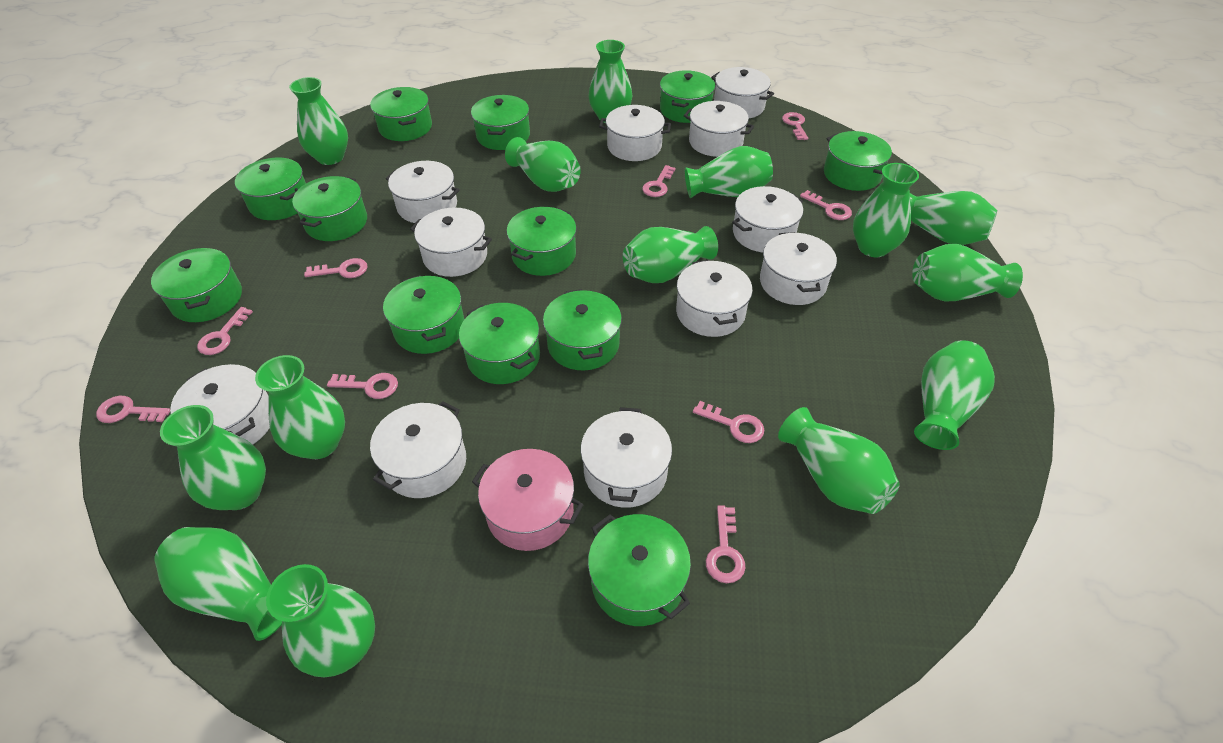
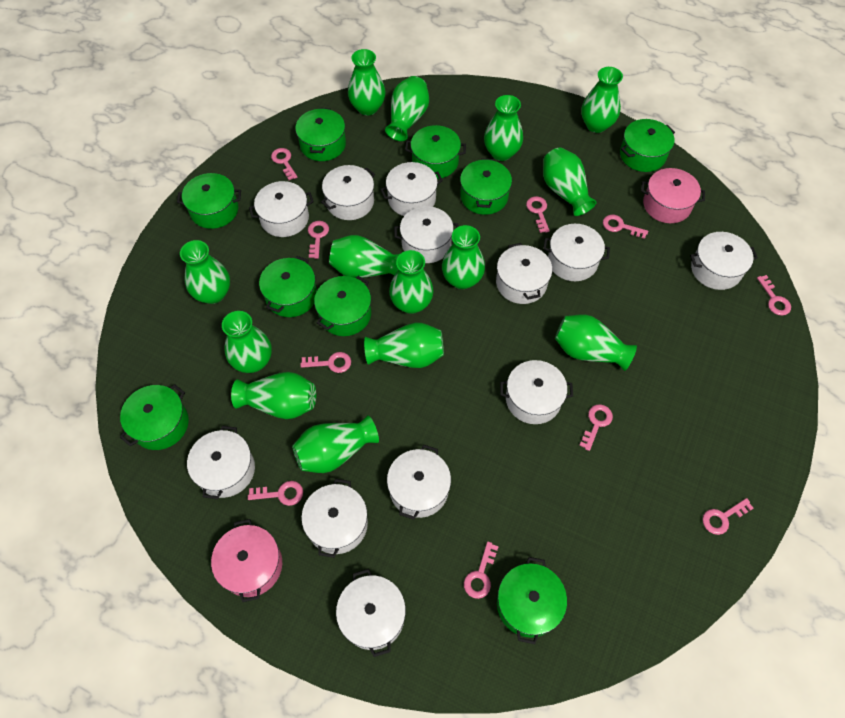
green pot: 12 -> 9
pink key: 9 -> 10
pink pot: 1 -> 2
white pot: 11 -> 12

